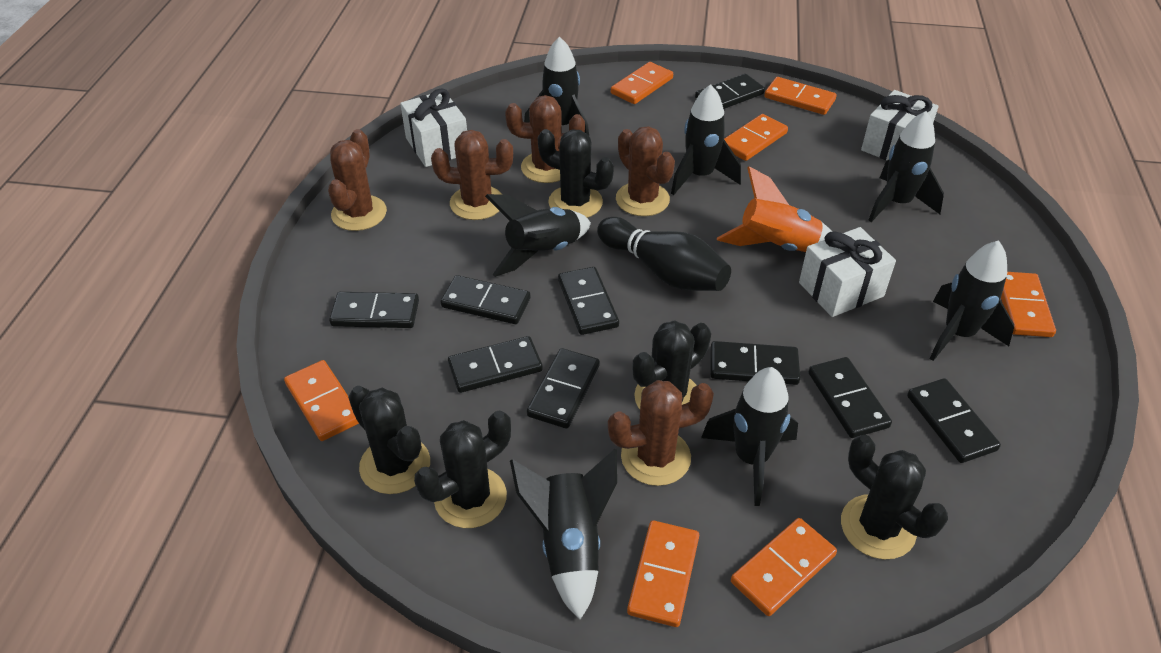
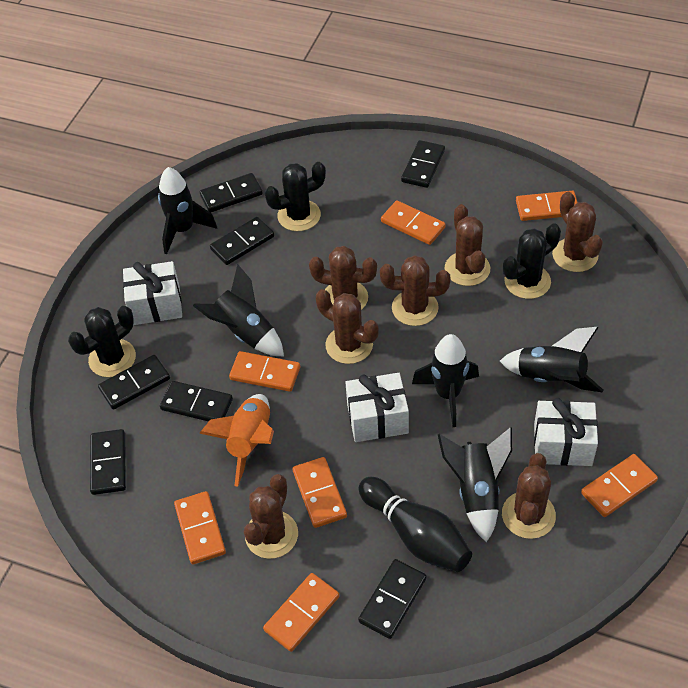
black cactus: 5 -> 3
black domino: 9 -> 7
black rocket: 7 -> 5
brown cactus: 5 -> 7

